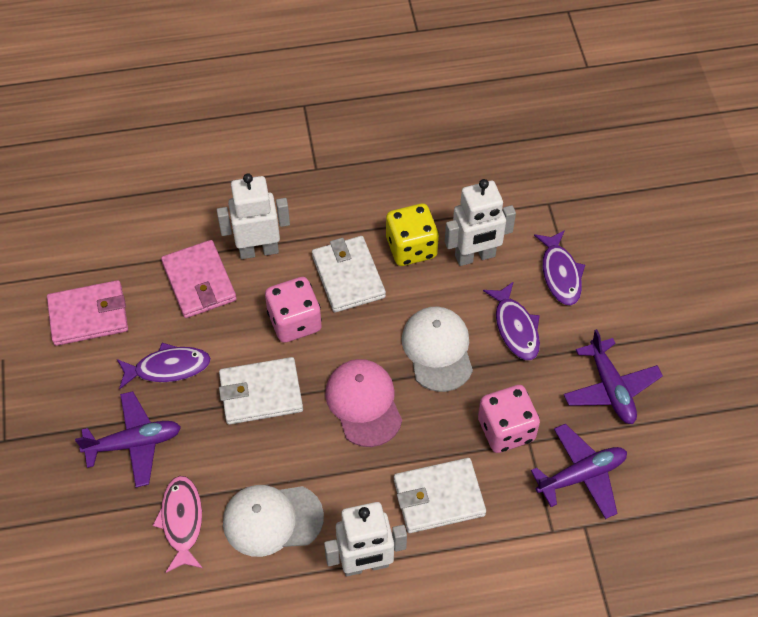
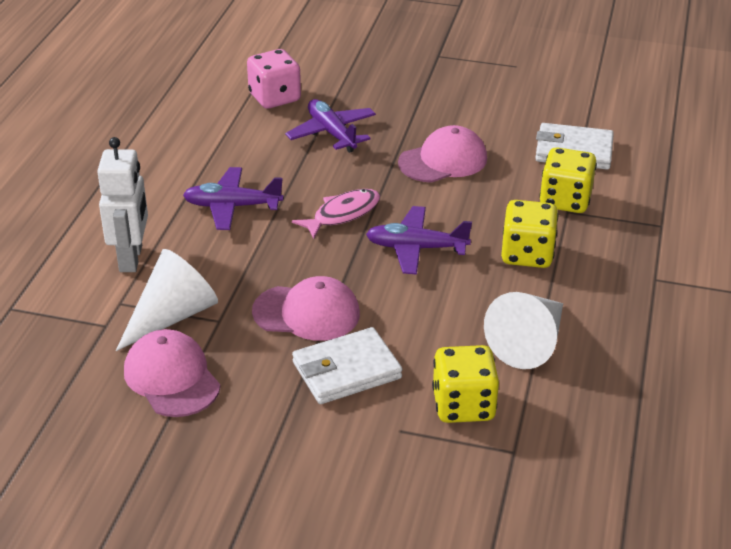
pink cap: 1 -> 3
pink dice: 2 -> 1
pink wallet: 2 -> 0
purple fish: 3 -> 0
white cap: 2 -> 0
white cone: 0 -> 2
white robot: 3 -> 1
white wallet: 3 -> 2
yellow dice: 1 -> 3

